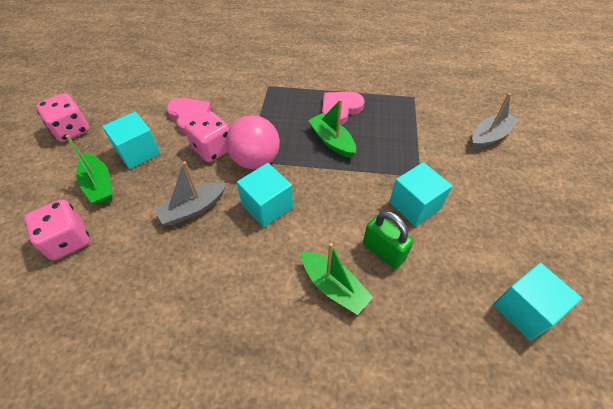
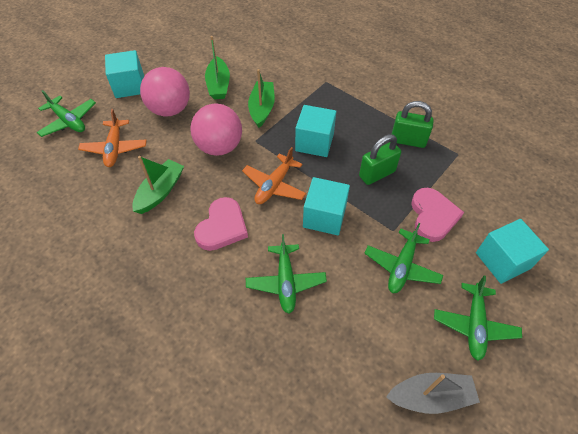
green padlock: 1 -> 2
green plane: 0 -> 4
grey boat: 2 -> 1
orange plane: 0 -> 2
pink ball: 1 -> 2
pink dice: 3 -> 0

